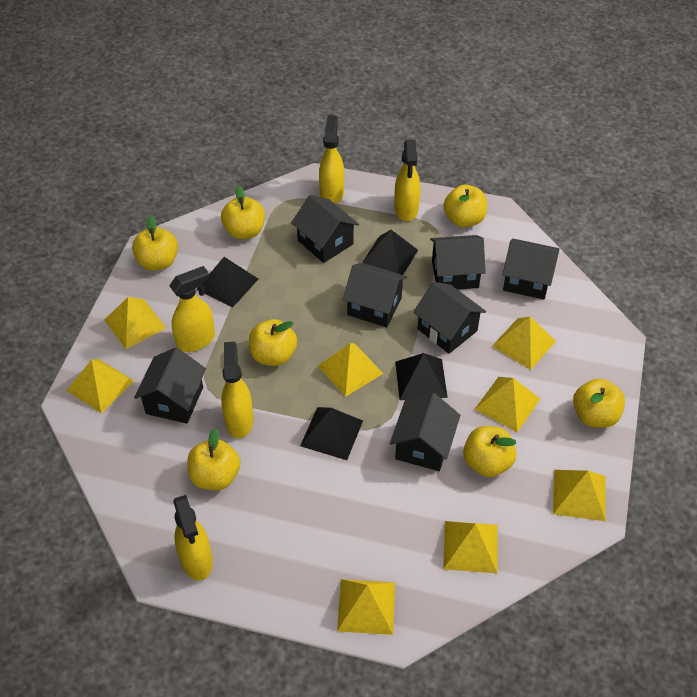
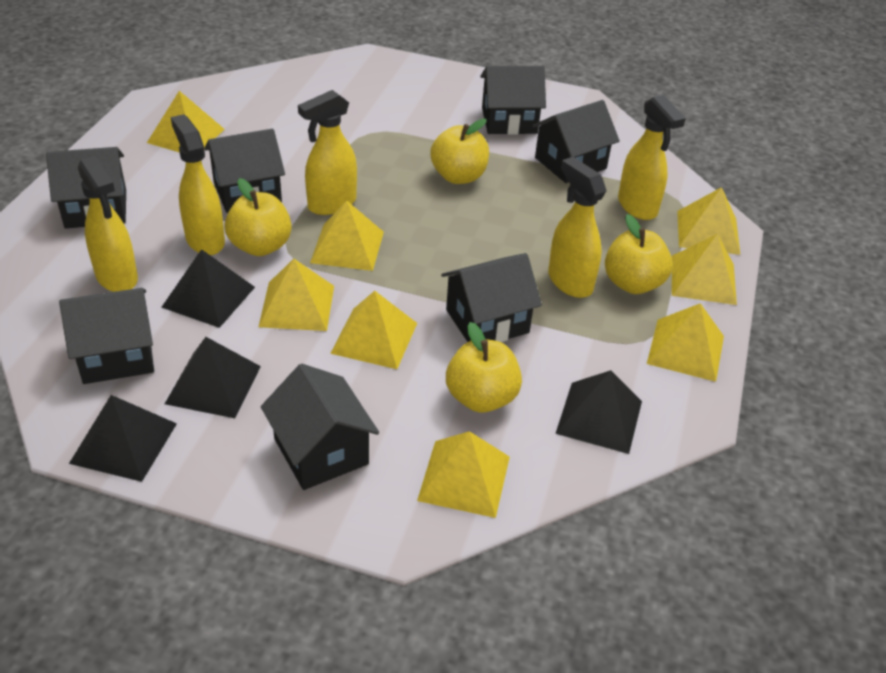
yellow apple: 7 -> 4

